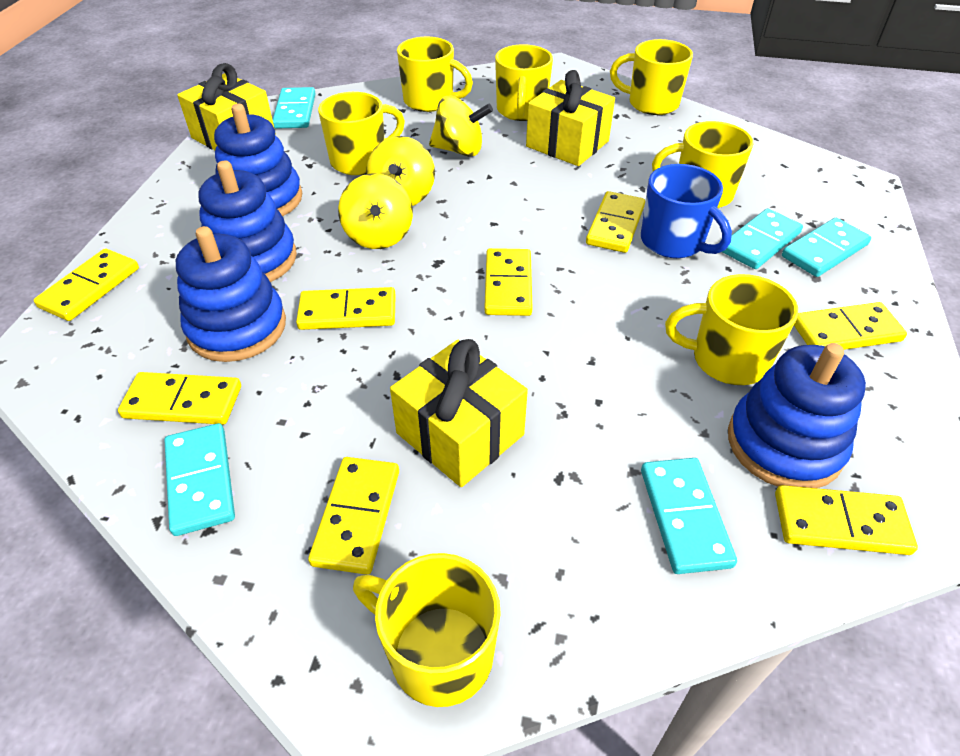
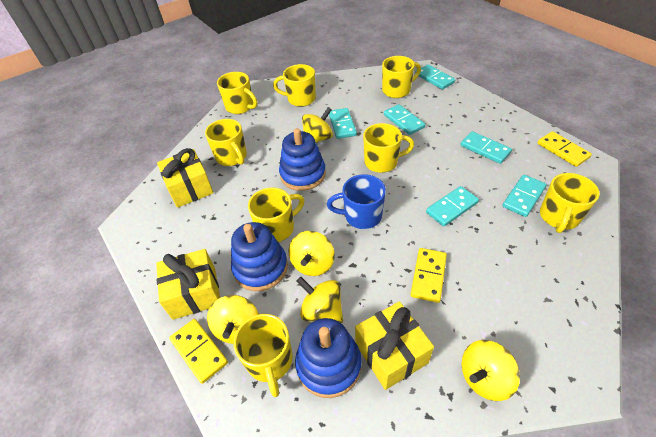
blue stacking toy: 4 -> 3
turquoise domino: 5 -> 6
yellow domino: 8 -> 3
yellow mug: 7 -> 8
yellow spinning top: 3 -> 5

